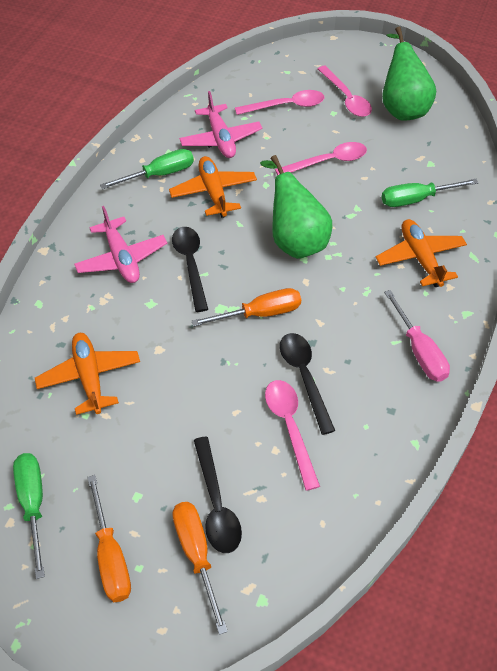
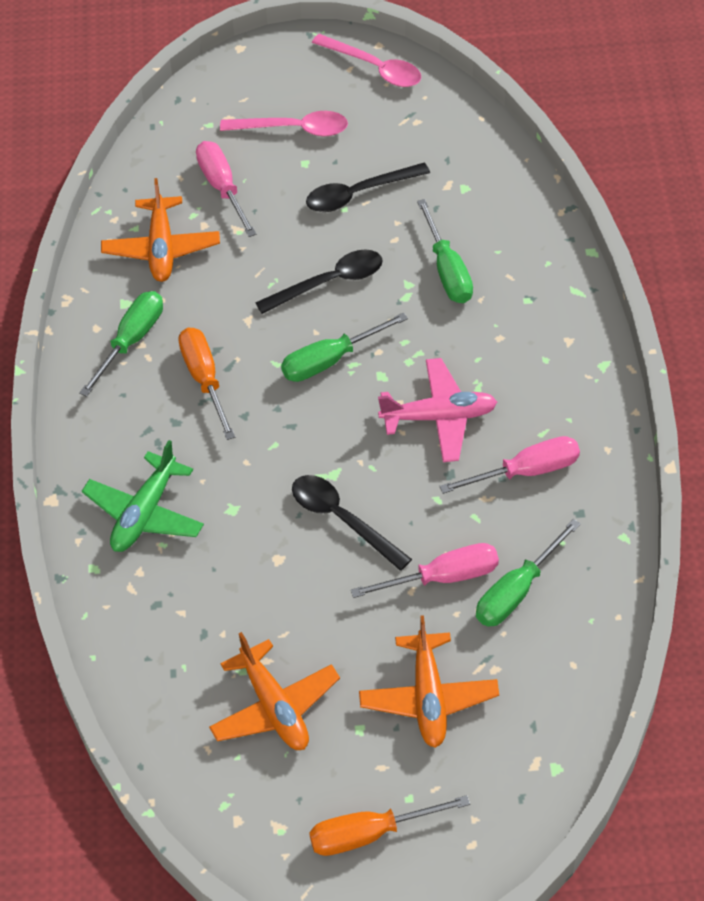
green pear: 2 -> 0
green plane: 0 -> 1
green screwdriver: 3 -> 4
orange screwdriver: 3 -> 2
pink plane: 2 -> 1
pink screwdriver: 1 -> 3
pink spoon: 4 -> 2

